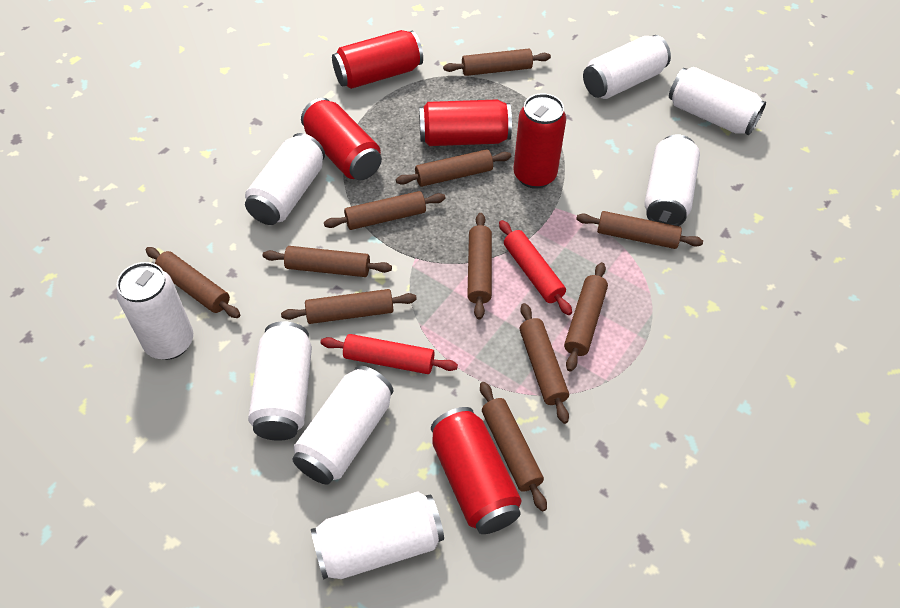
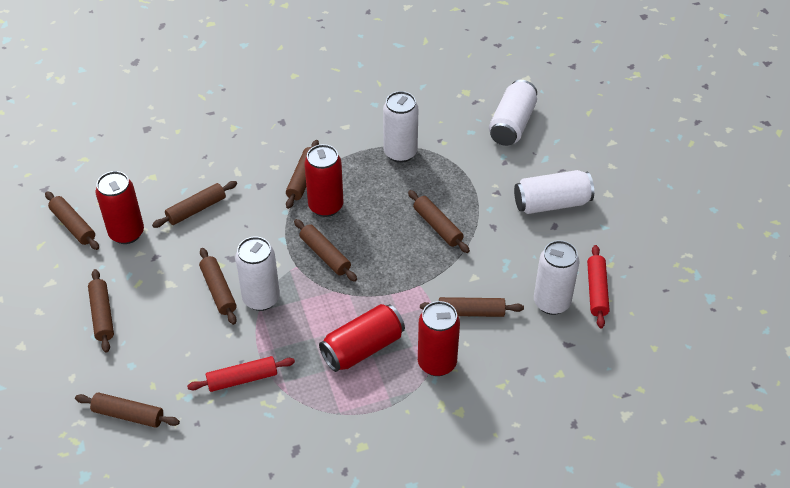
brown rolling pin: 11 -> 9
red can: 5 -> 4
white can: 8 -> 5

